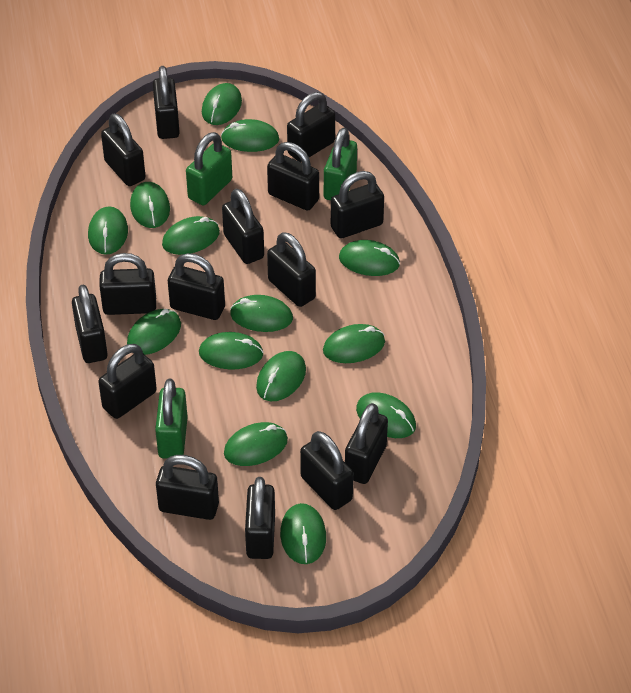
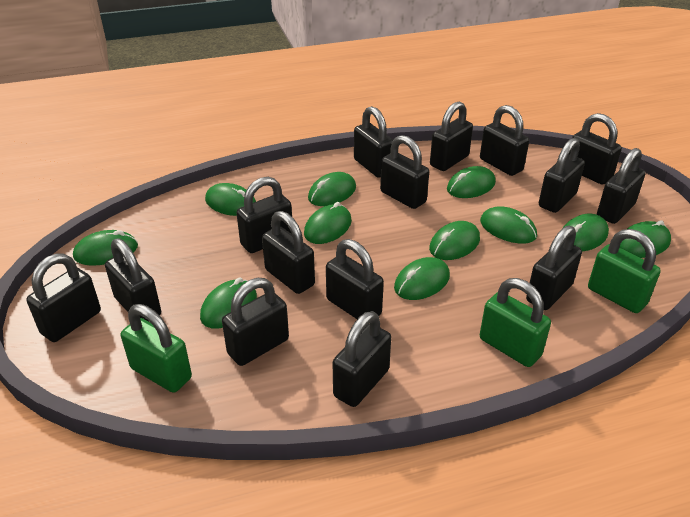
green mouse: 14 -> 11

